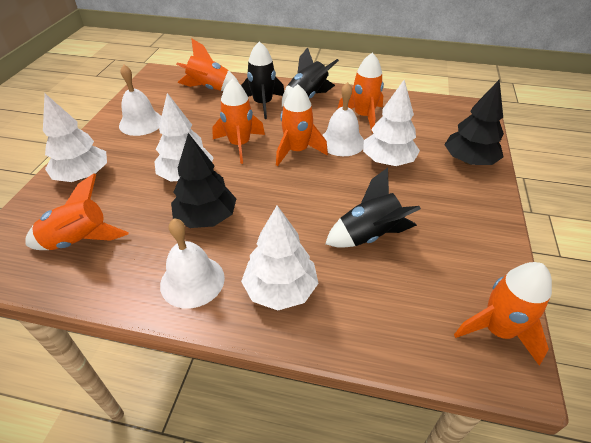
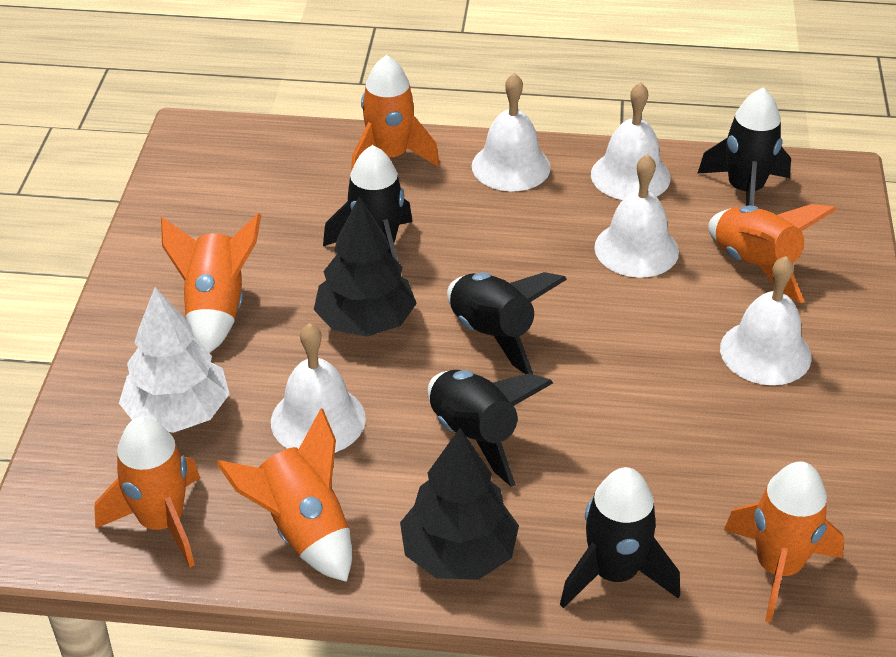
black rocket: 3 -> 5
white bell: 3 -> 5
white tree: 4 -> 1

